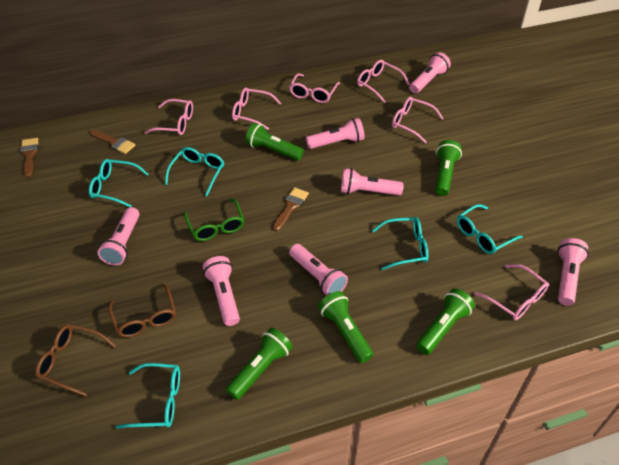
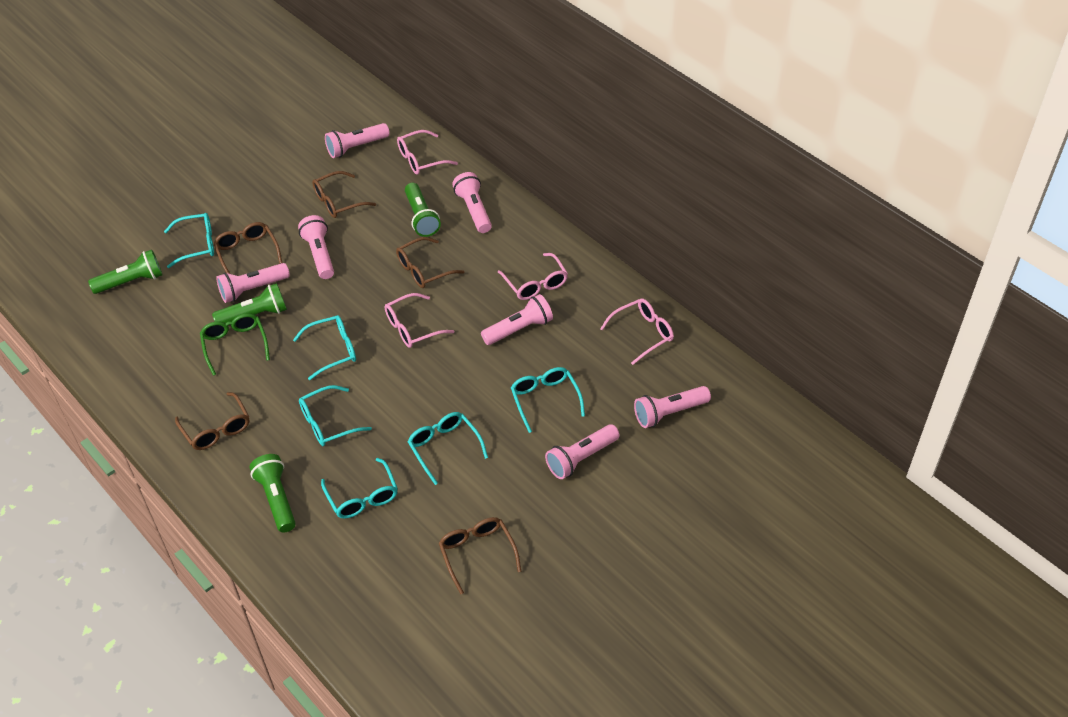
brown brush: 3 -> 0
brown glasses: 2 -> 5
green flashlight: 5 -> 4
pink glasses: 6 -> 4
turquoise glasses: 5 -> 6

